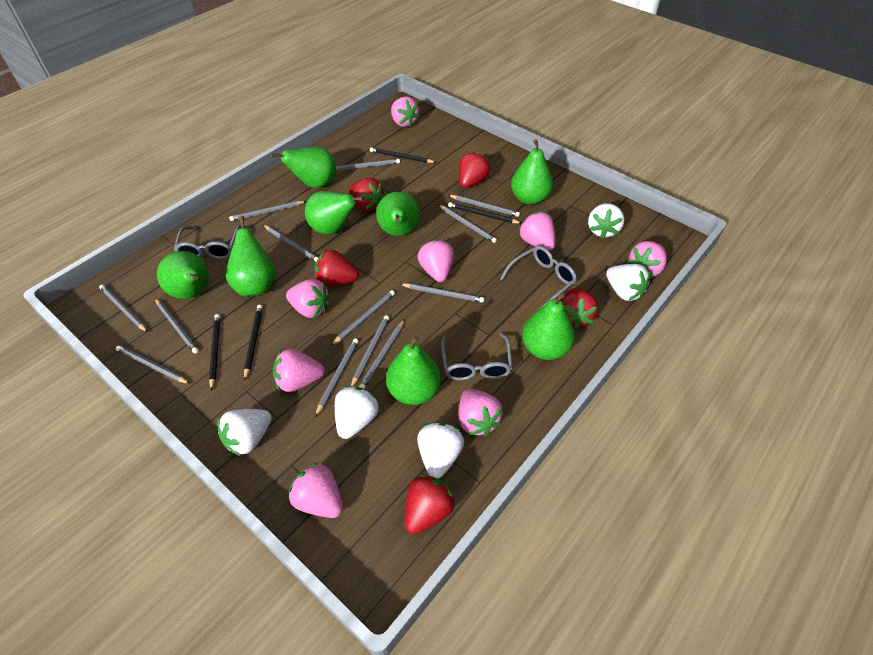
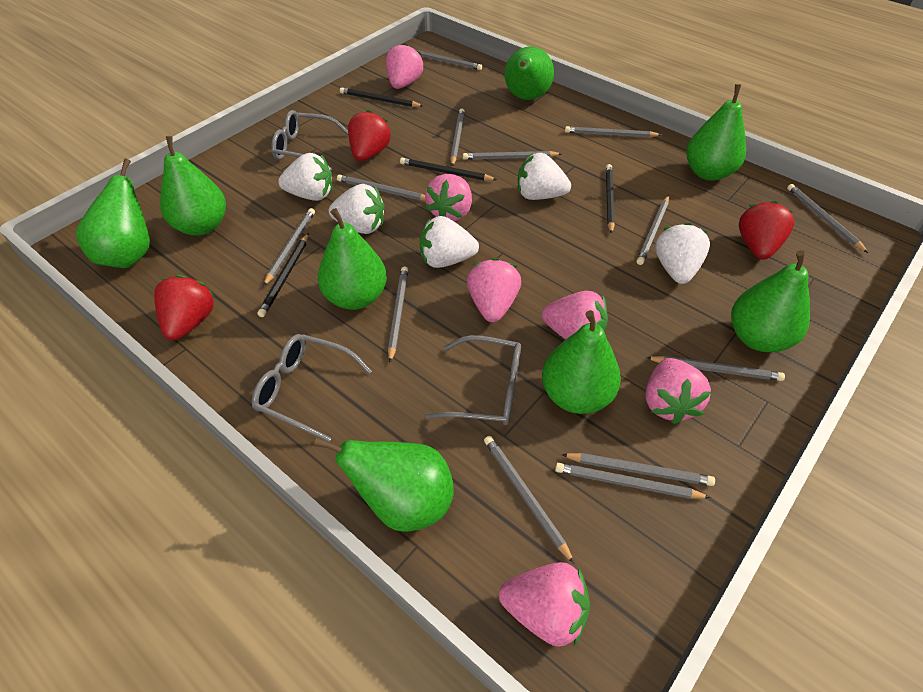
pink strawberry: 8 -> 6
red strawberry: 5 -> 3

